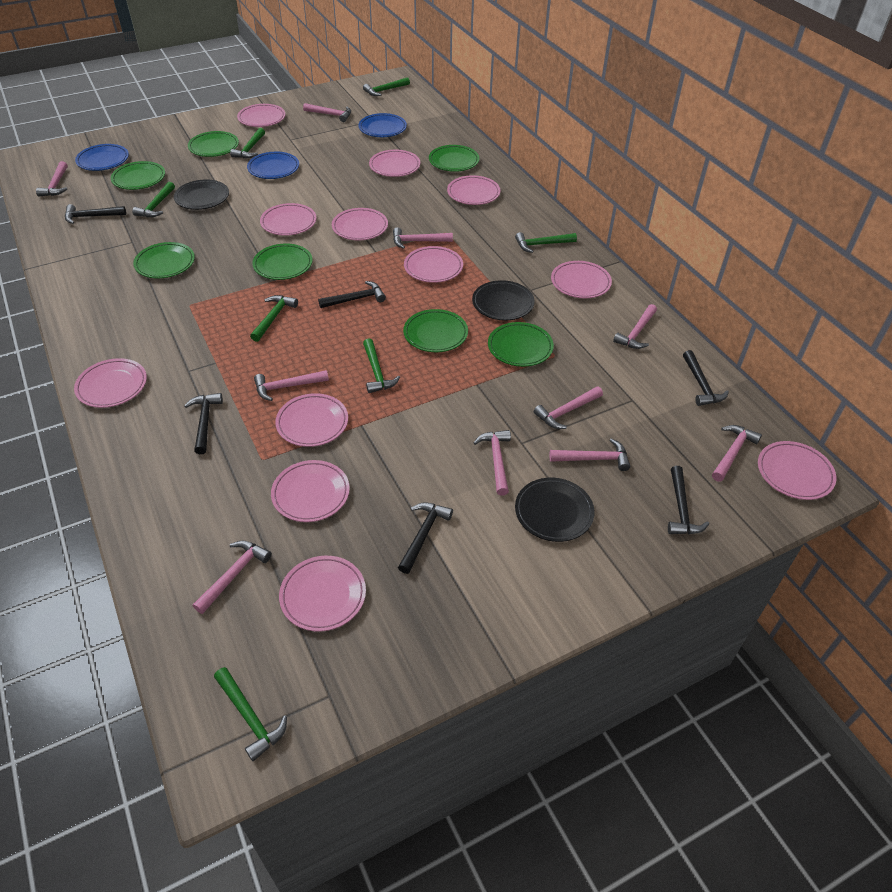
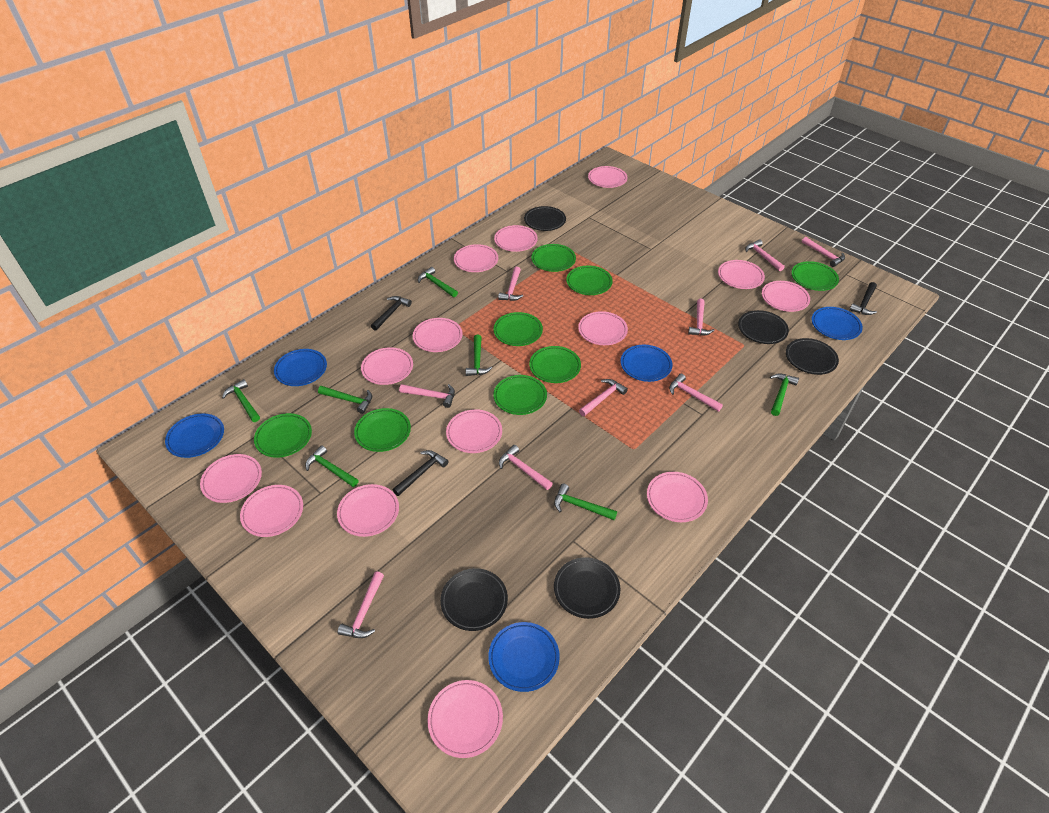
black hammer: 6 -> 3
black plate: 3 -> 5
blue plate: 3 -> 5
green plate: 7 -> 8
pink hammer: 10 -> 9
pink plate: 12 -> 14

